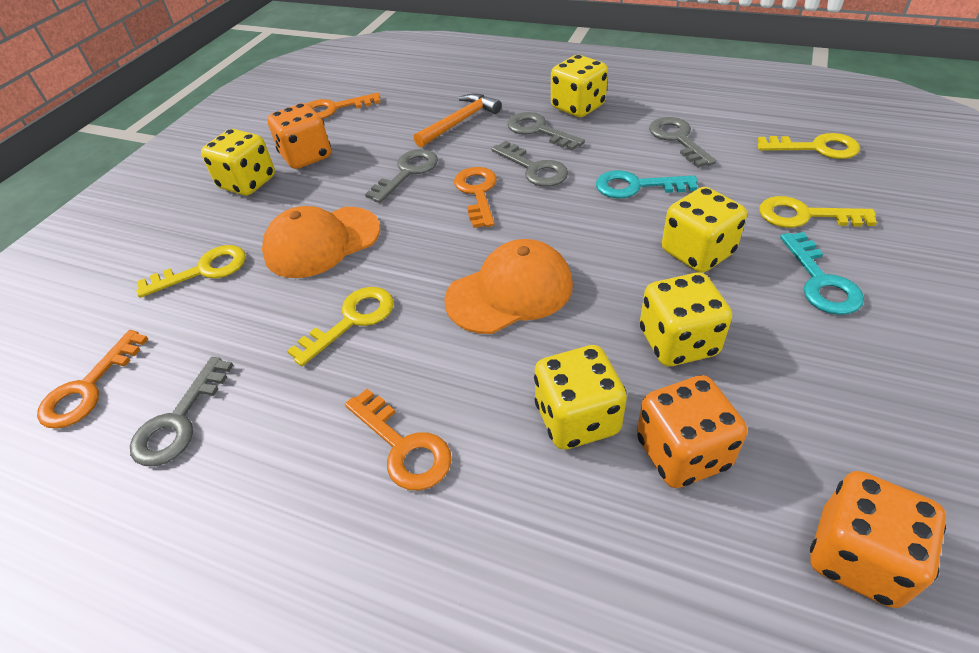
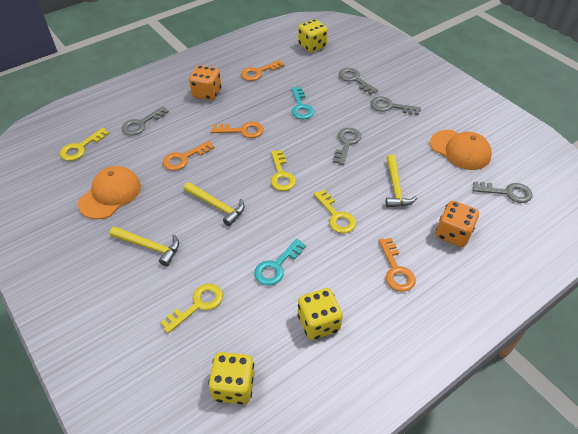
orange dice: 3 -> 2
orange hammer: 1 -> 0
yellow dice: 5 -> 3
yellow hammer: 0 -> 3

